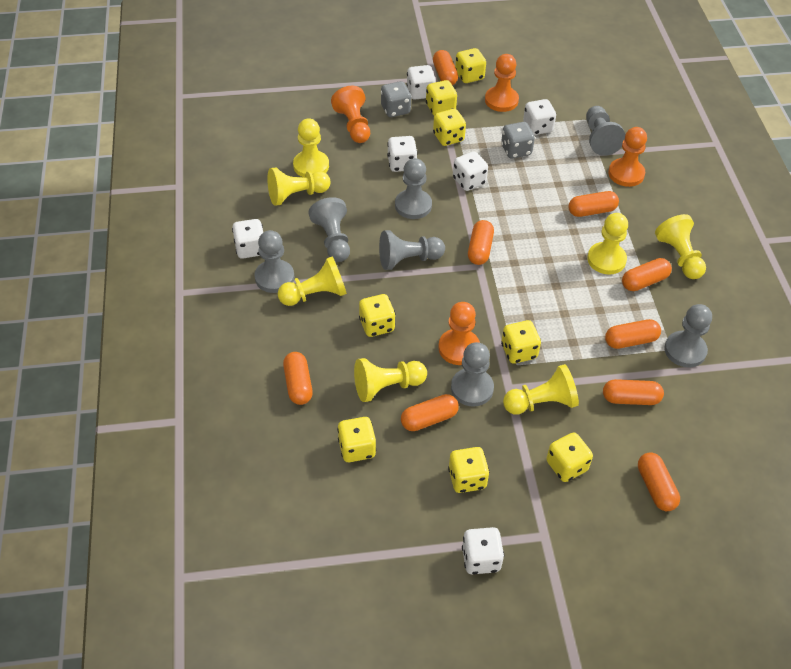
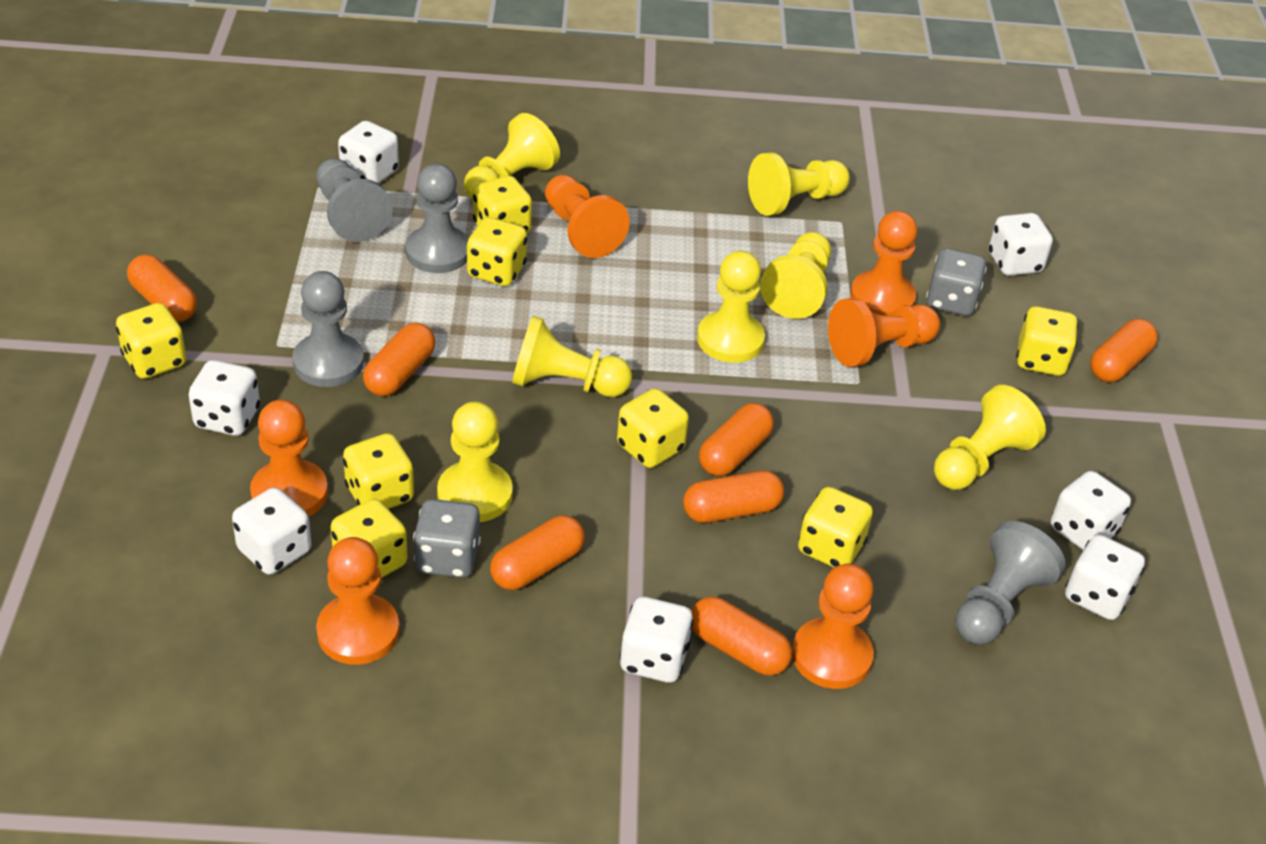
grey pawn: 7 -> 4
orange capsule: 9 -> 7
orange pawn: 4 -> 6
white dice: 6 -> 7

